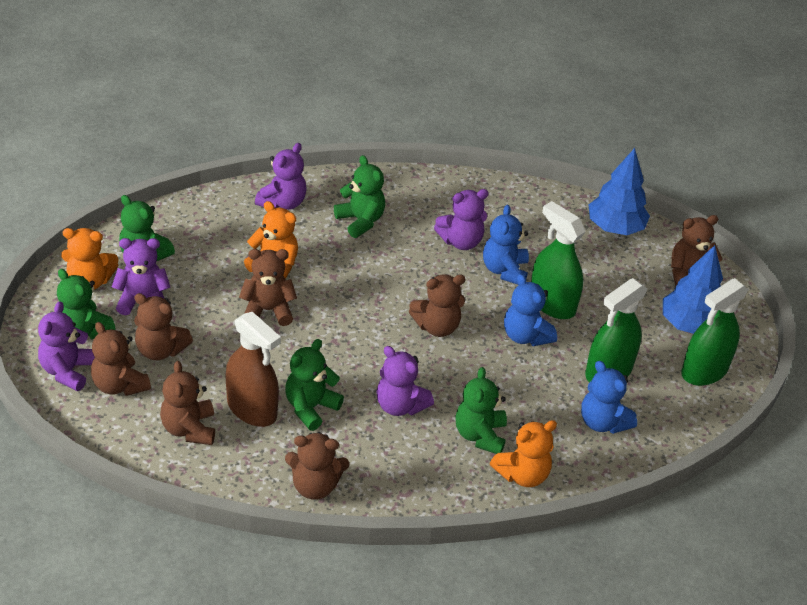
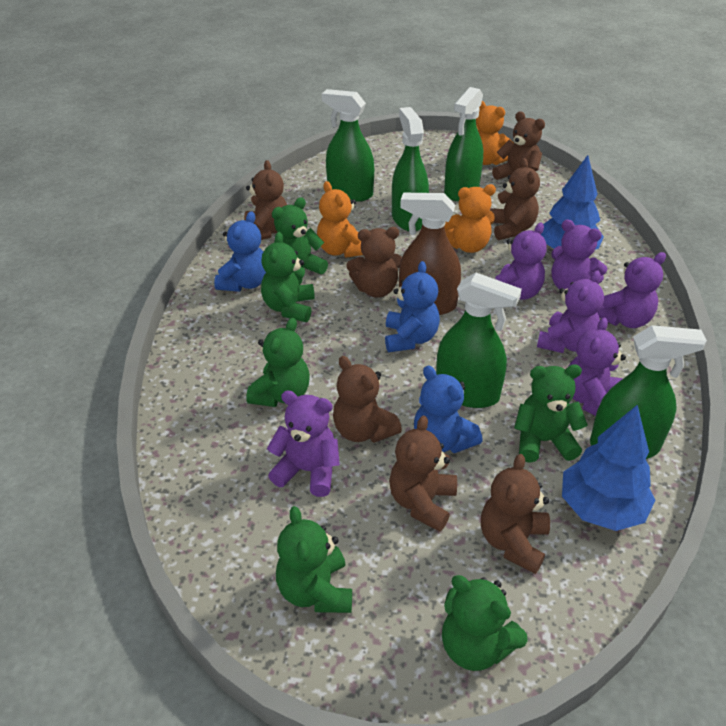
green spray bottle: 3 -> 5
green teddy bear: 5 -> 6
purple teddy bear: 5 -> 6

